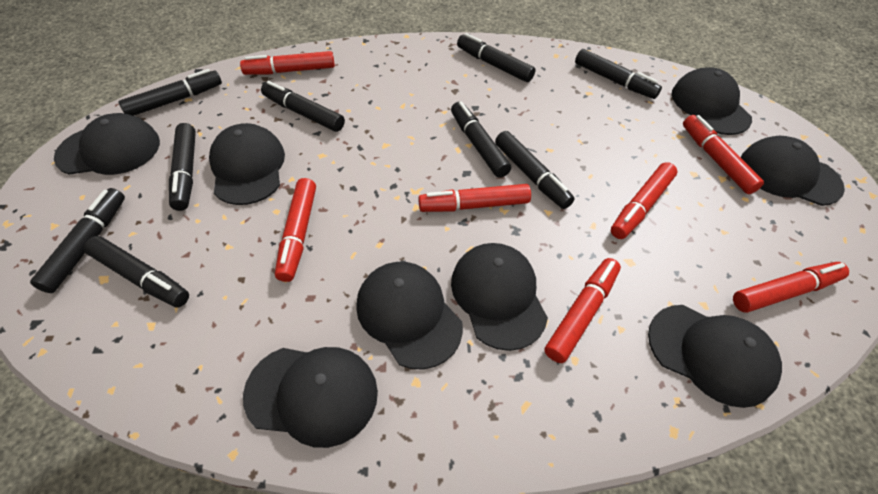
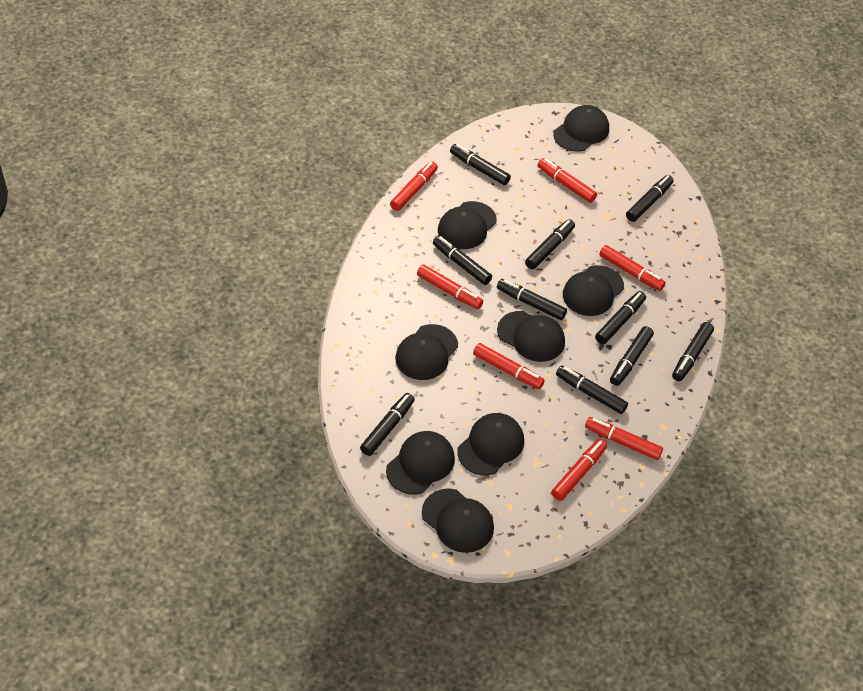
black marker: 9 -> 10

